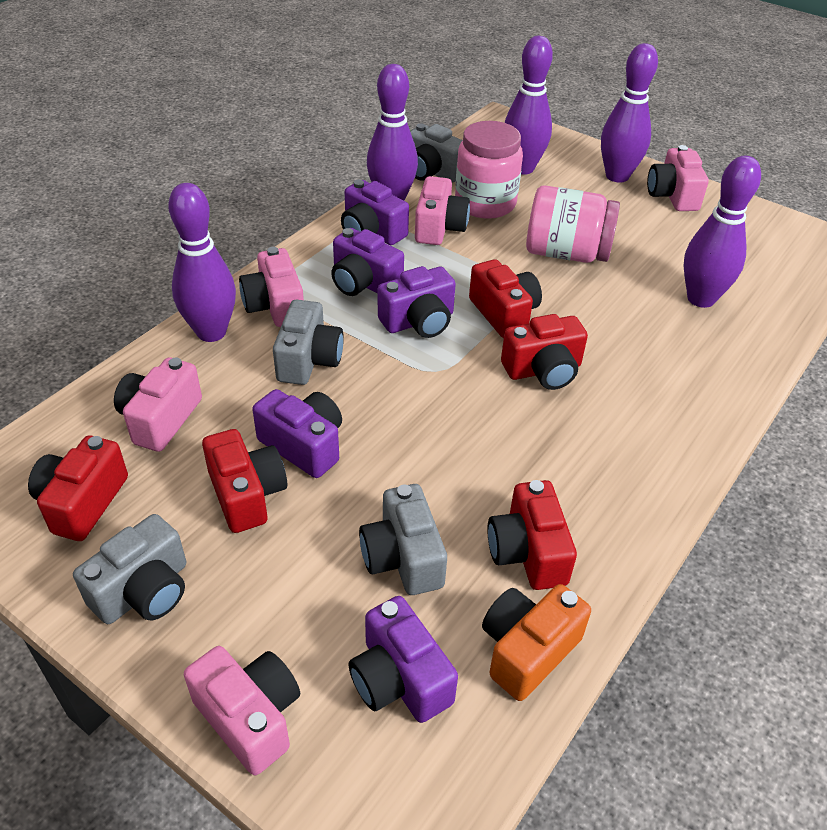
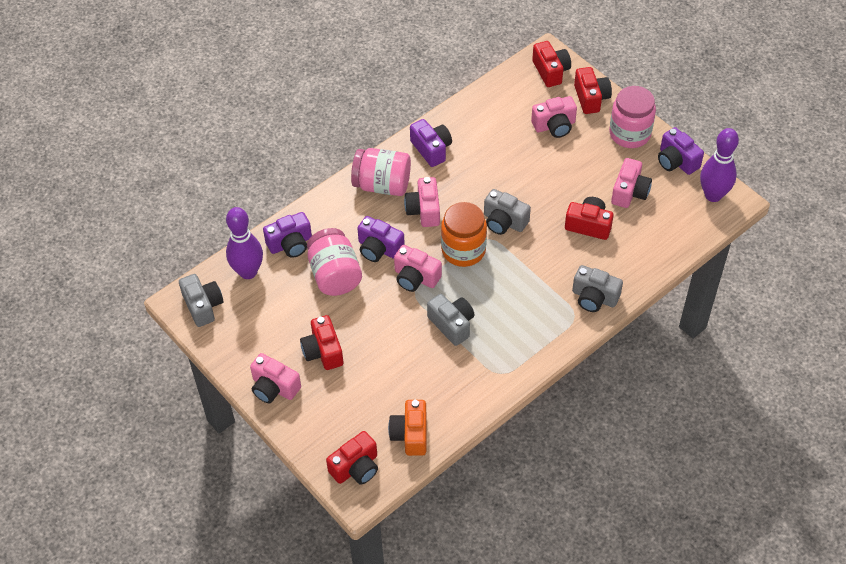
orange jar: 0 -> 1
pink jar: 2 -> 3
purple bowling pin: 5 -> 2
purple camera: 5 -> 4

